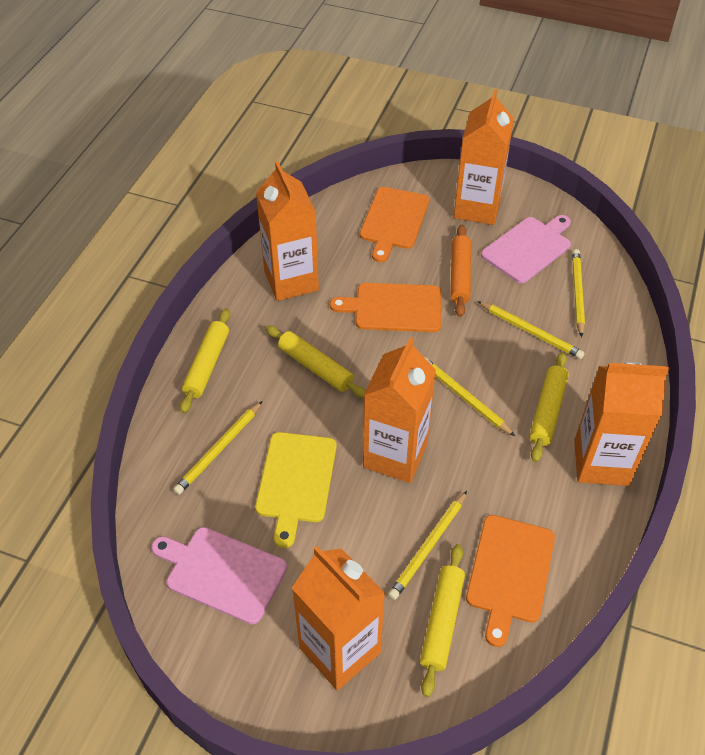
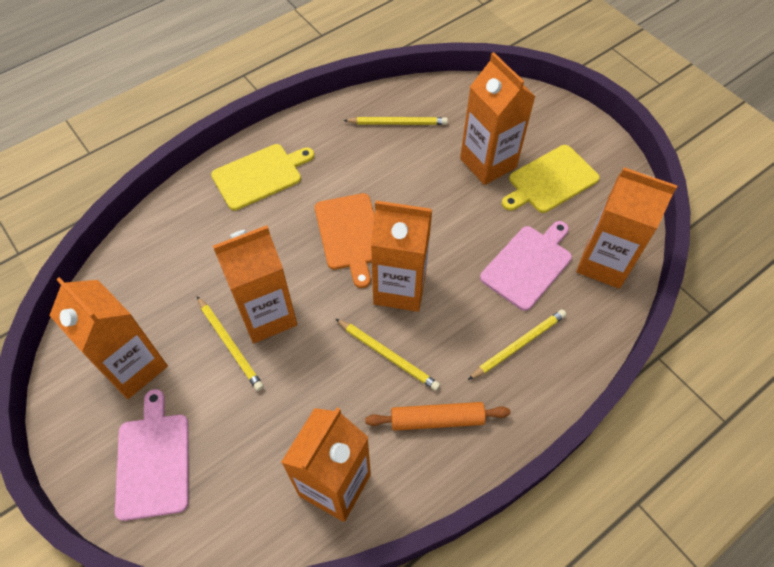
orange carton: 5 -> 6
orange cutting board: 3 -> 1
yellow cutting board: 1 -> 2
yellow pencil: 5 -> 4
yellow rolling pin: 4 -> 0

